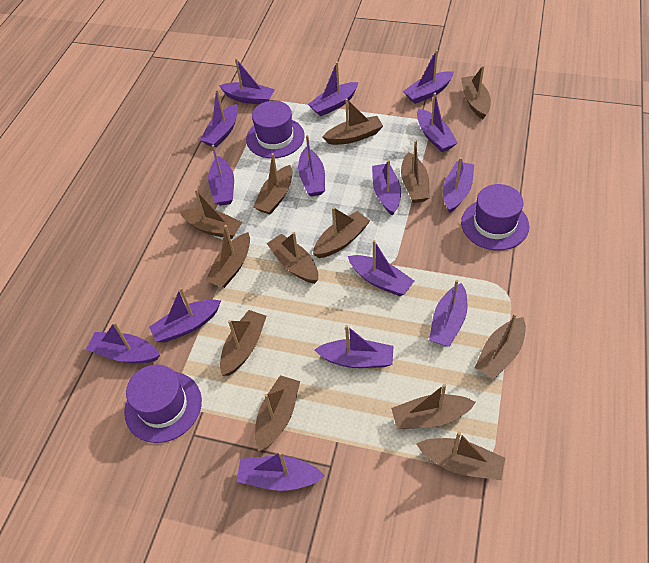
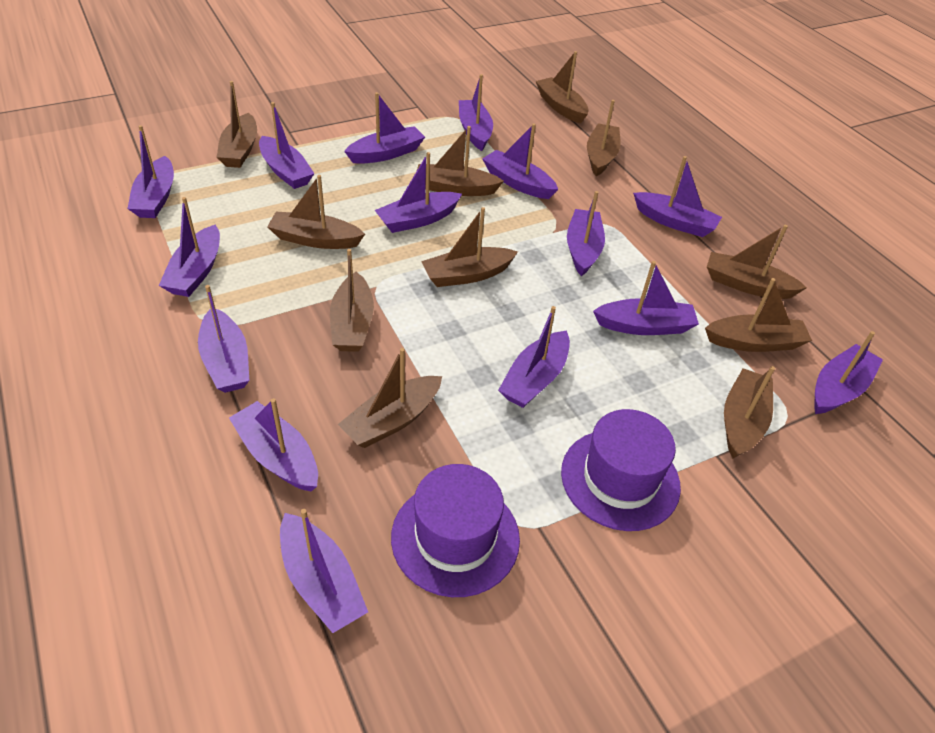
brown boat: 13 -> 11
purple hat: 3 -> 2

